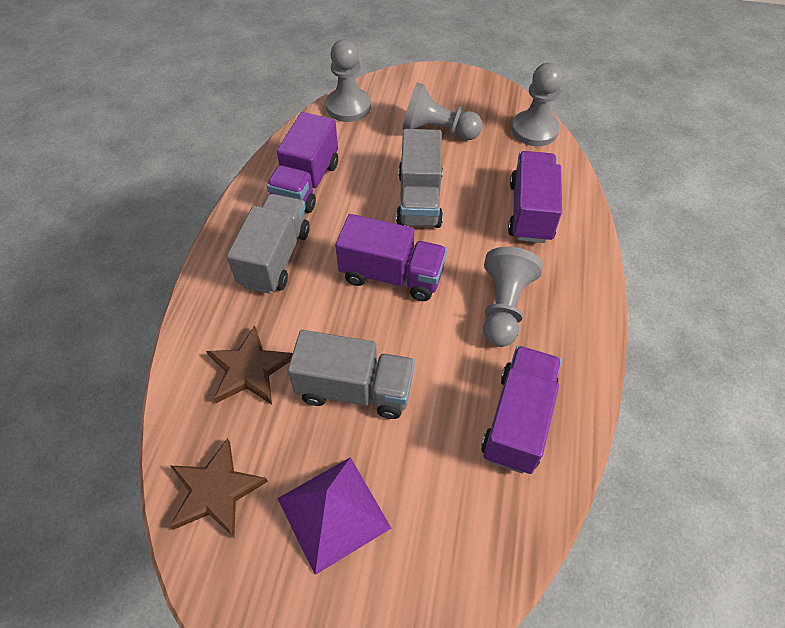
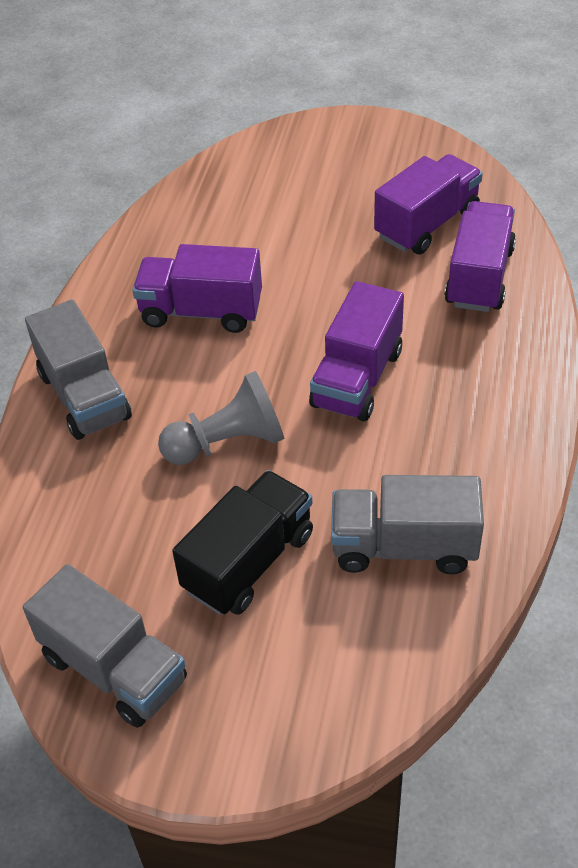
black truck: 0 -> 1
brown star: 2 -> 0
grey pawn: 4 -> 1
purple pyramid: 1 -> 0

